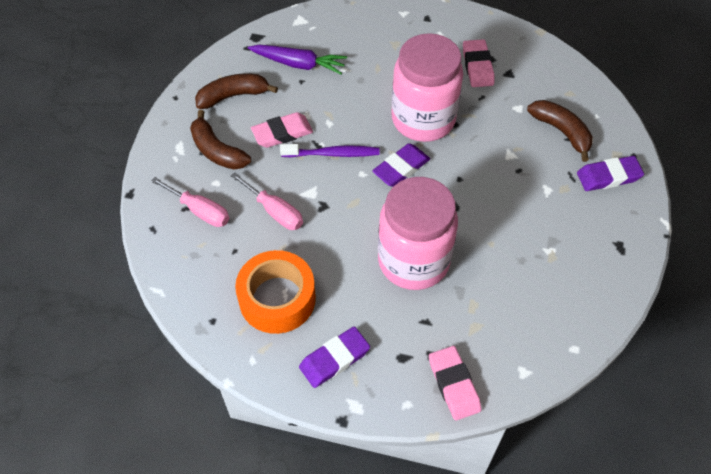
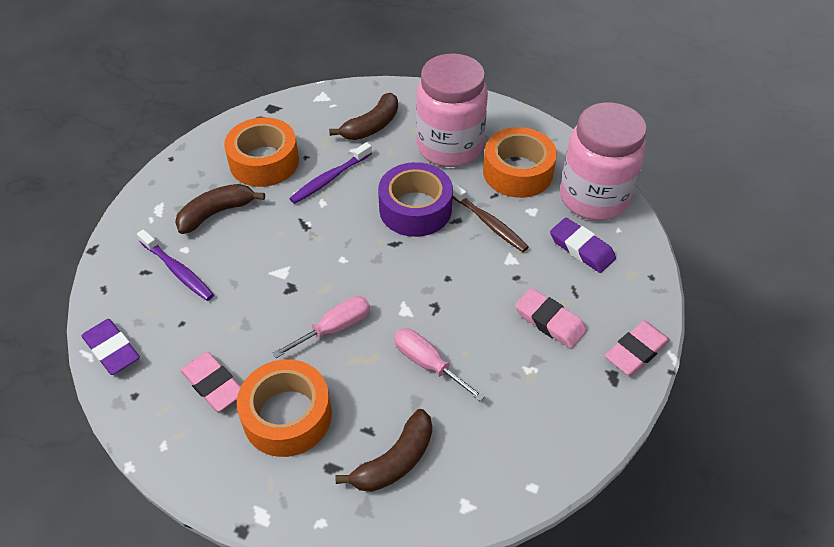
brown toothbrush: 0 -> 1
orange tape: 1 -> 3
purple carrot: 1 -> 0
purple eraser: 3 -> 2
purple tape: 0 -> 1
purple toothbrush: 1 -> 2

